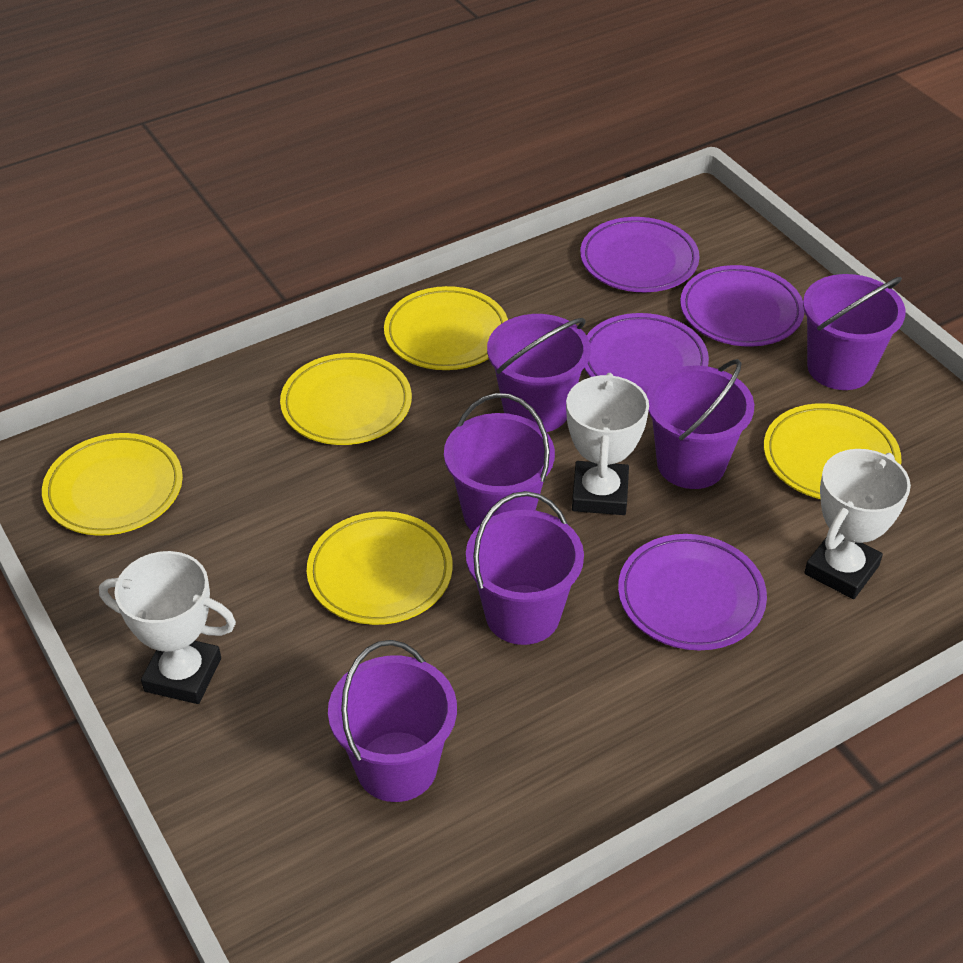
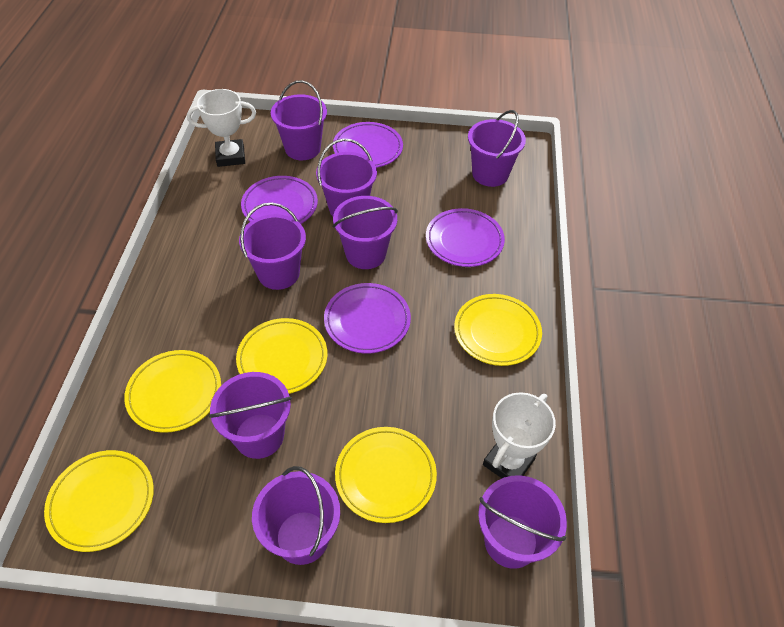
purple bucket: 6 -> 8
white trophy: 3 -> 2

